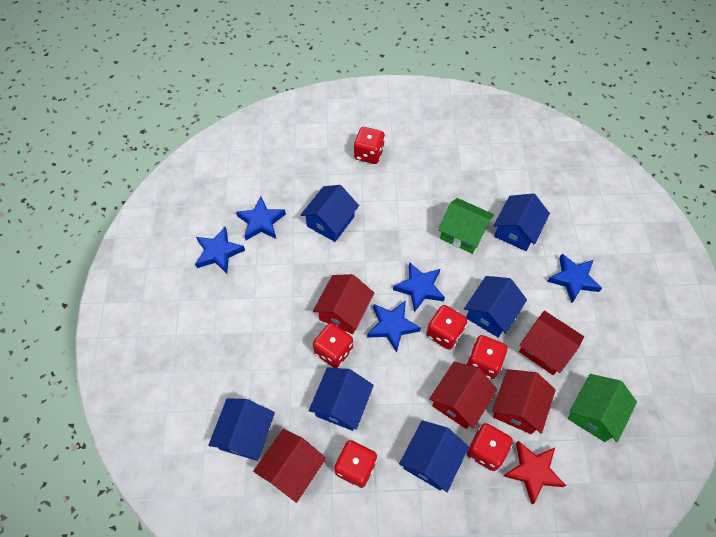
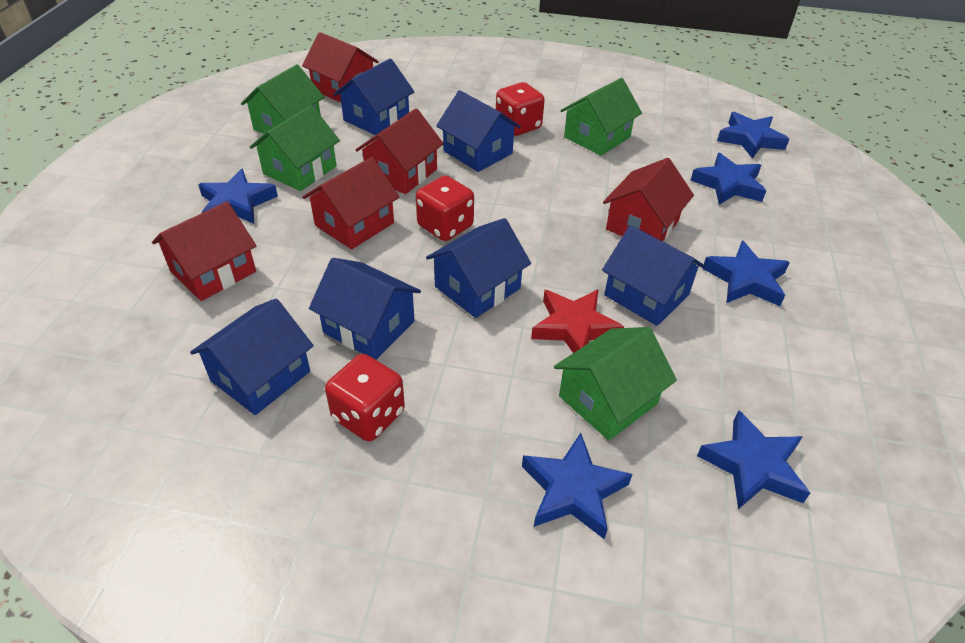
blue star: 5 -> 6
green house: 2 -> 4
red dice: 6 -> 3

